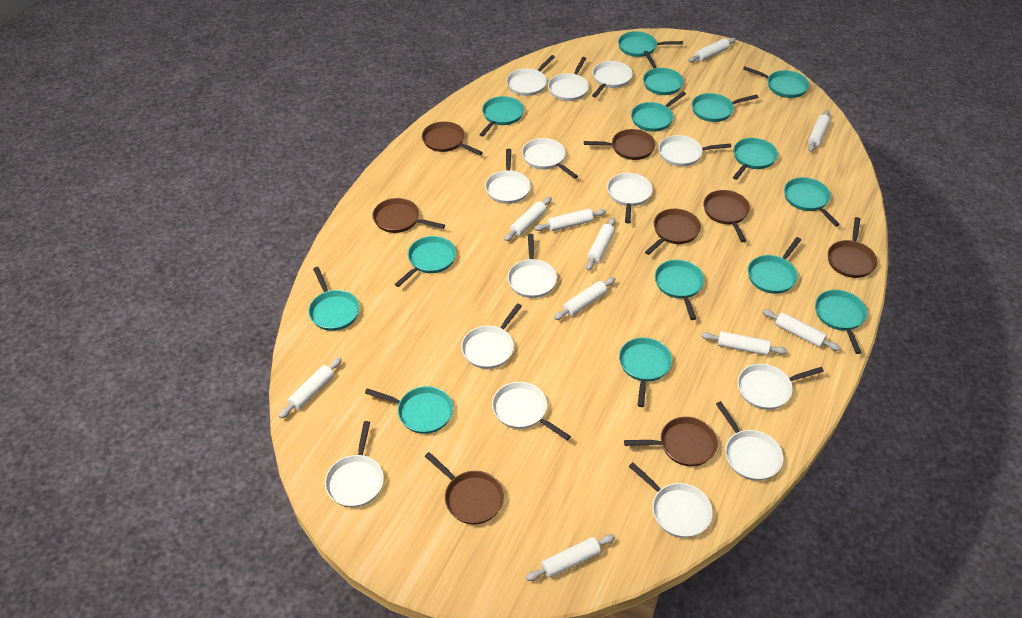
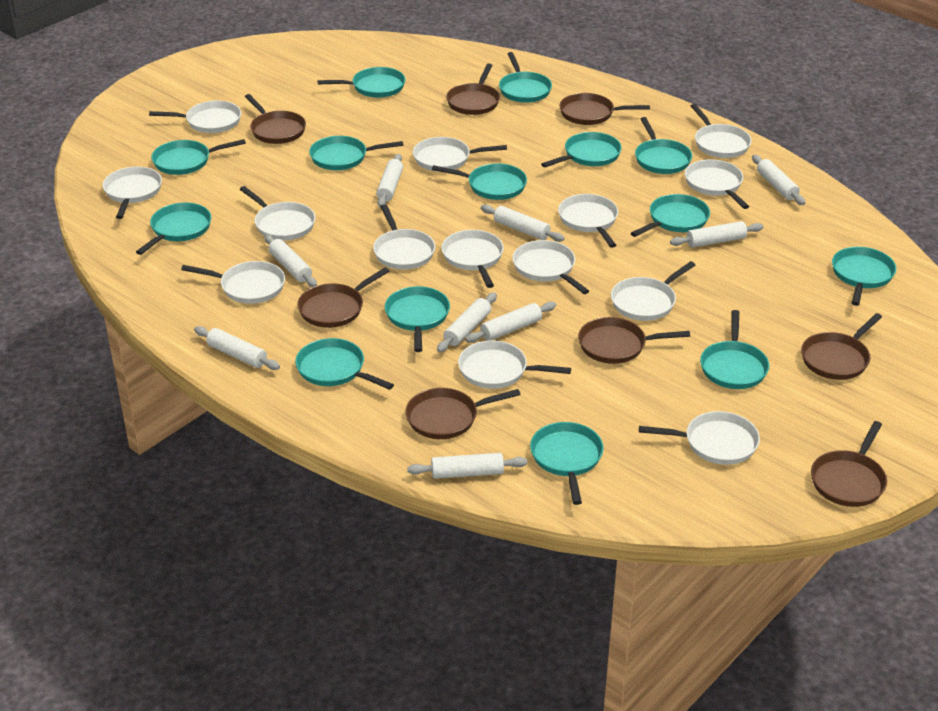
turquoise pan: 15 -> 14
white rolling pin: 10 -> 9

